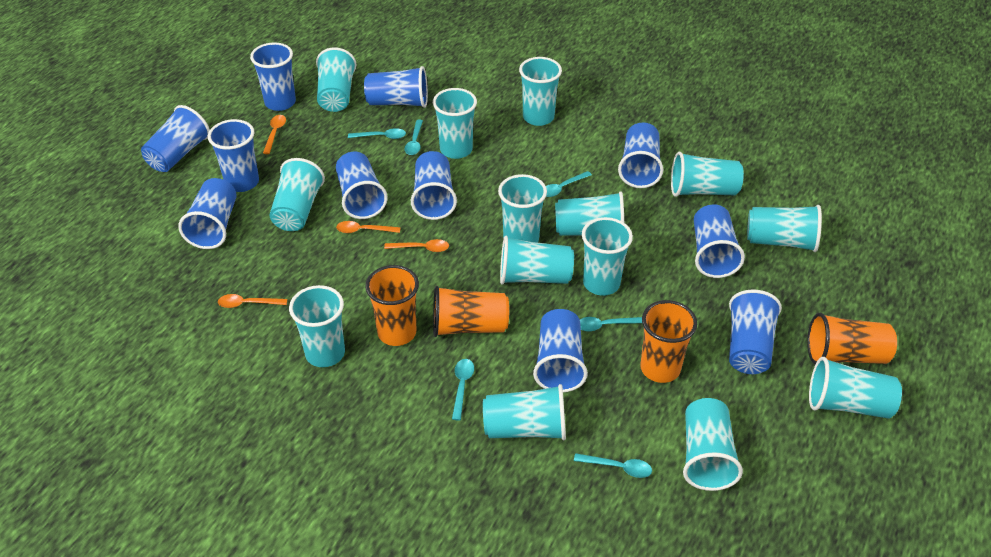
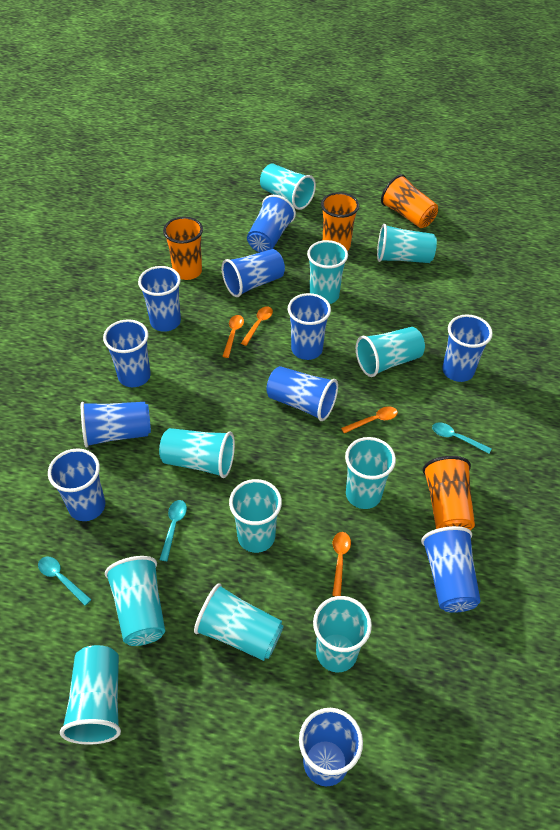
turquoise cup: 14 -> 11
turquoise spoon: 6 -> 3

